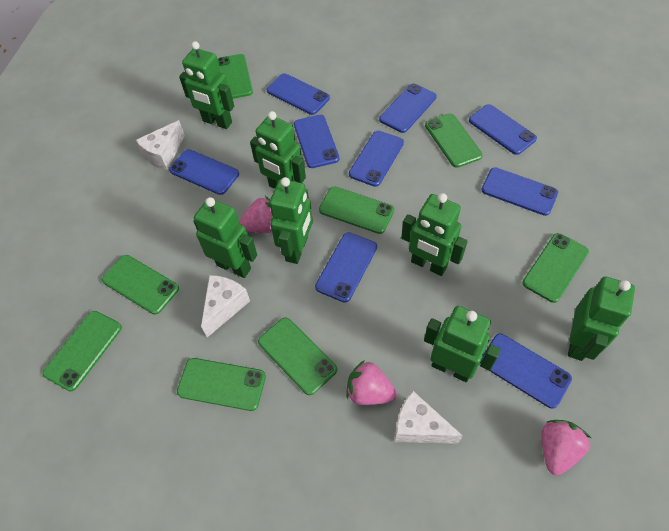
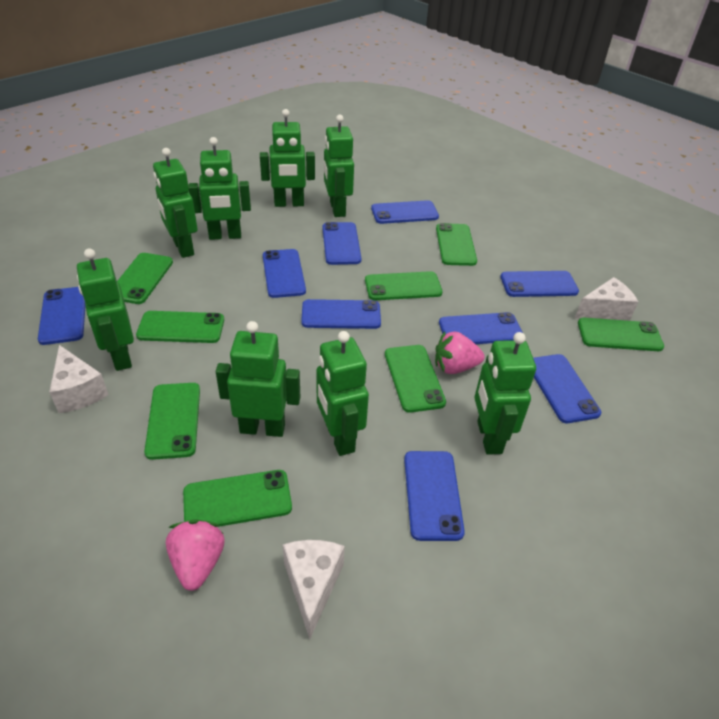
green robot: 7 -> 8
pink strawberry: 3 -> 2

